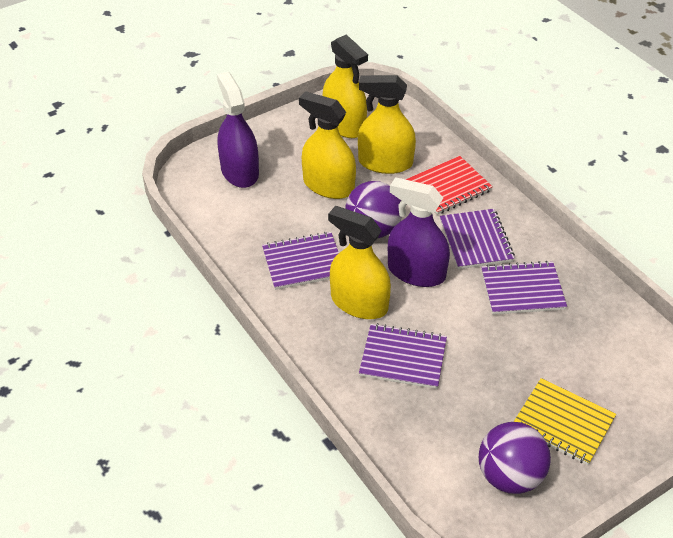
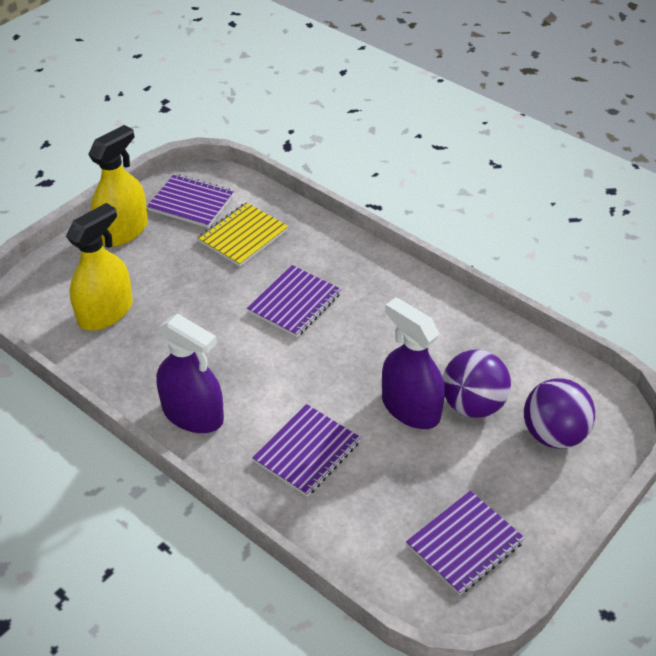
red notebook: 1 -> 0
yellow spray bottle: 4 -> 2

